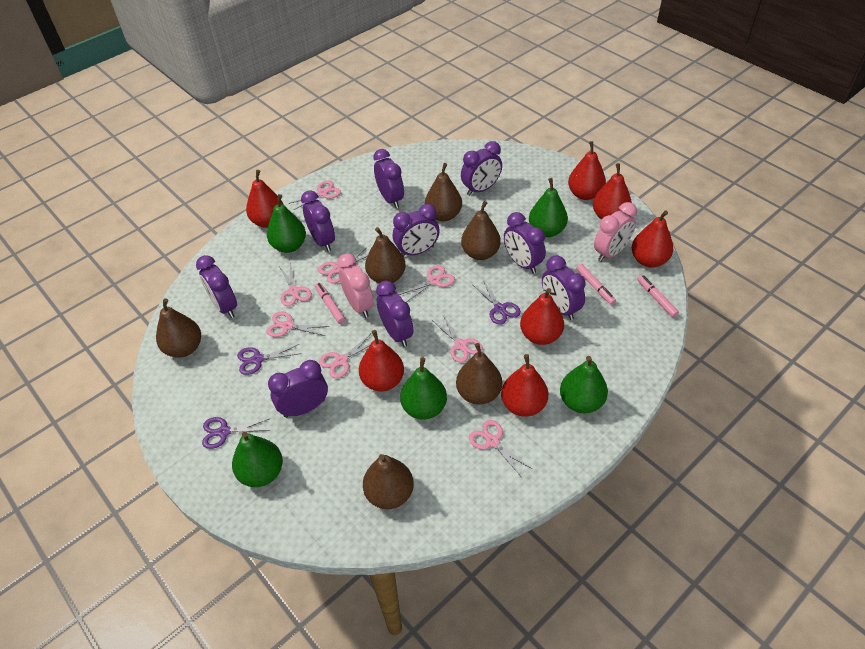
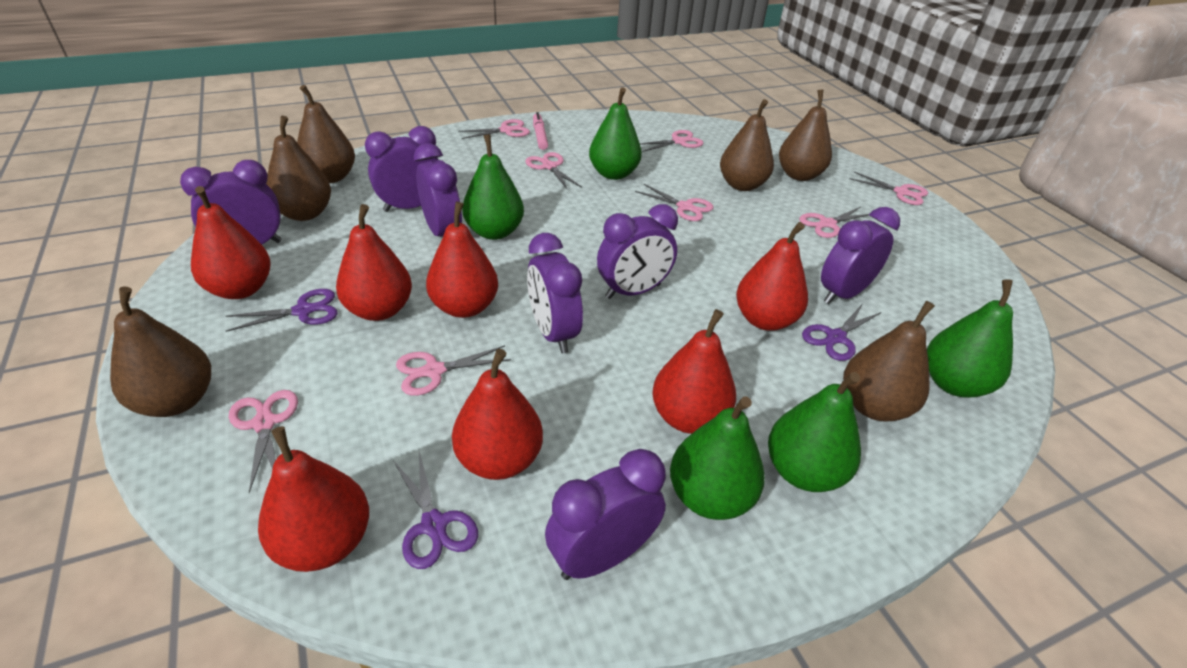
pink clock: 2 -> 0
pink marker: 3 -> 1
purple clock: 9 -> 7

